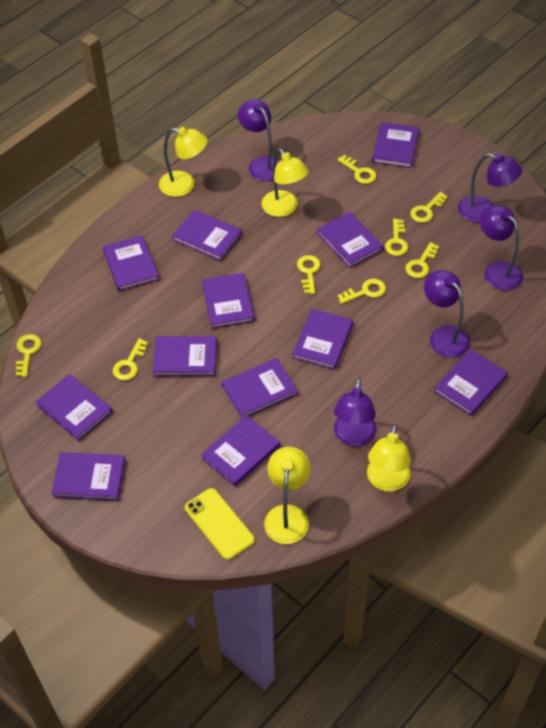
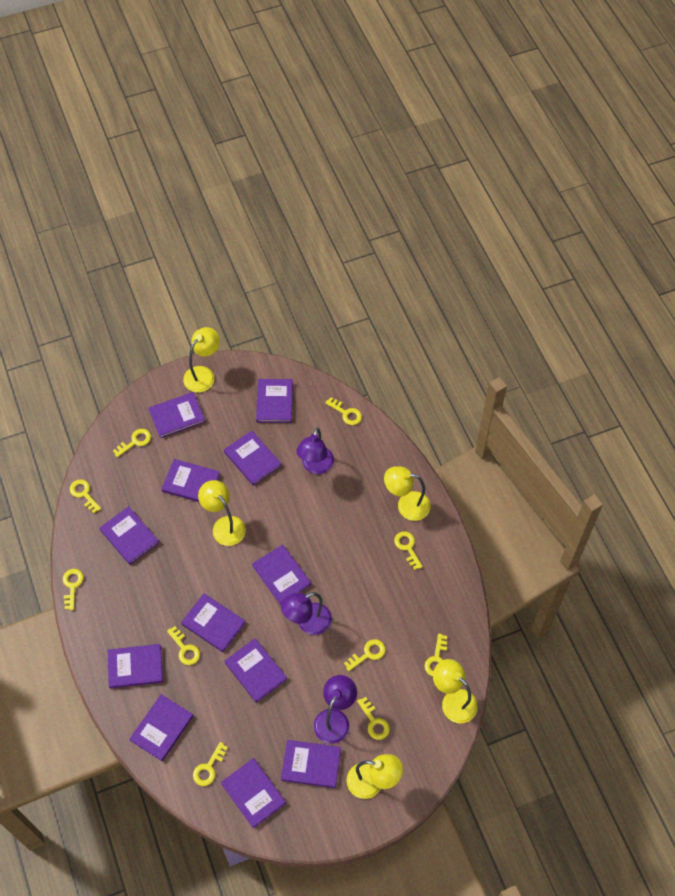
purple lamp: 5 -> 3
yellow key: 8 -> 10
yellow lamp: 4 -> 5
yellow phone: 1 -> 0

